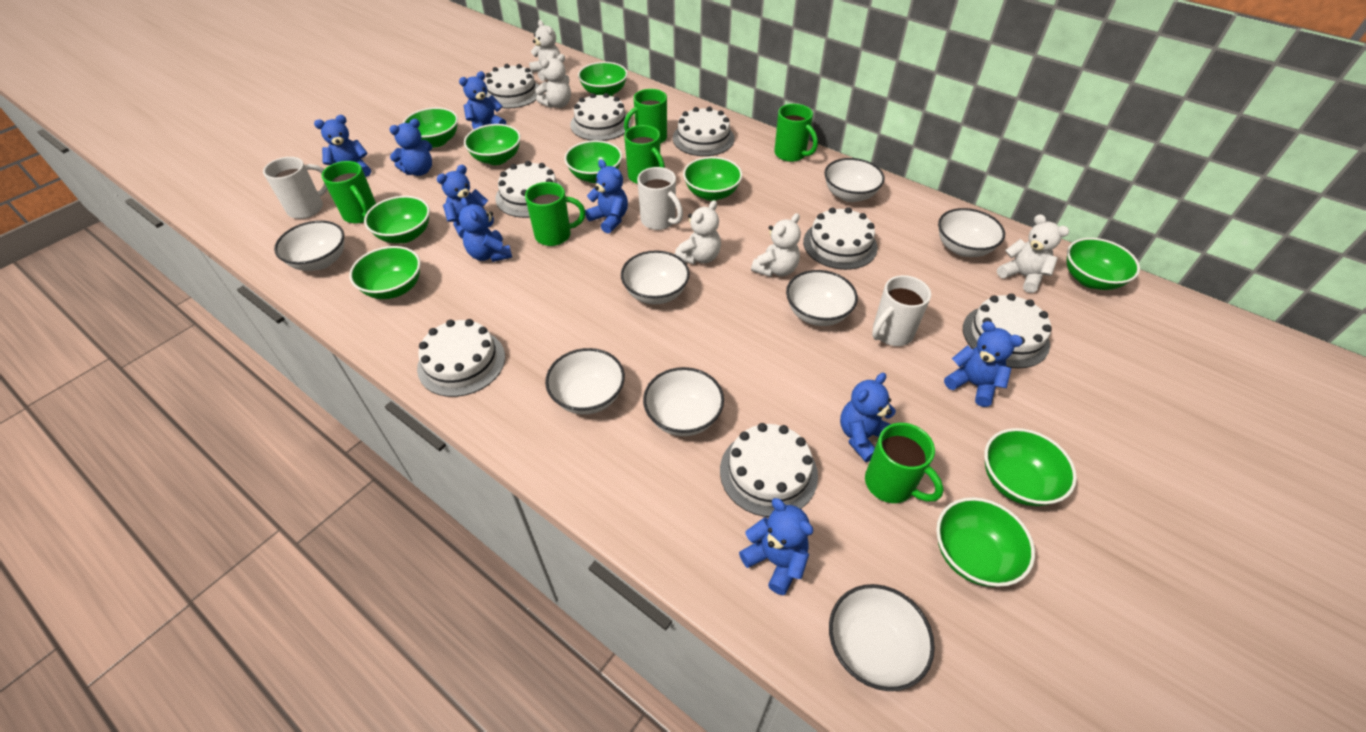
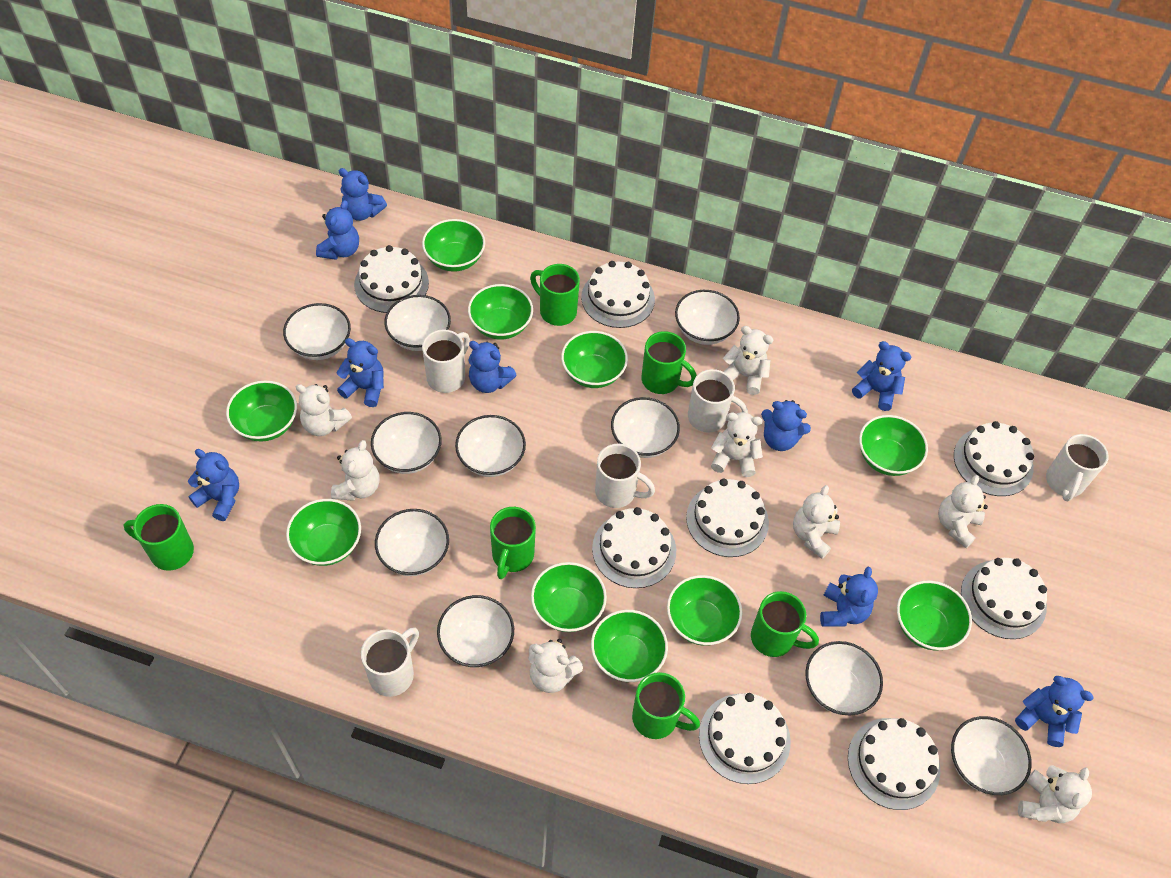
white bowl: 8 -> 10
white mug: 3 -> 5
white teddy bear: 5 -> 8

